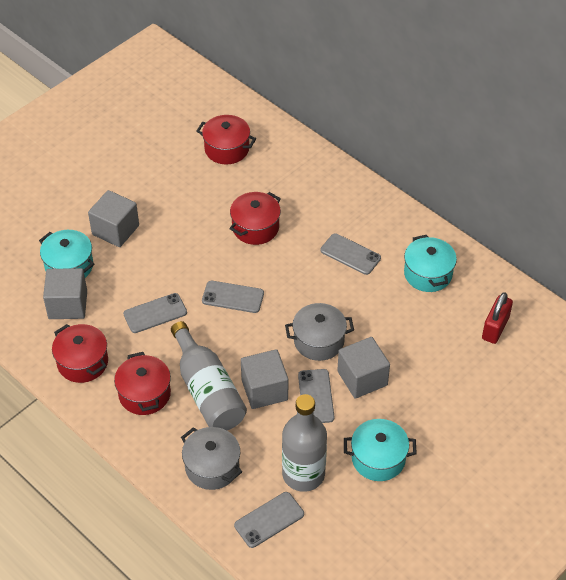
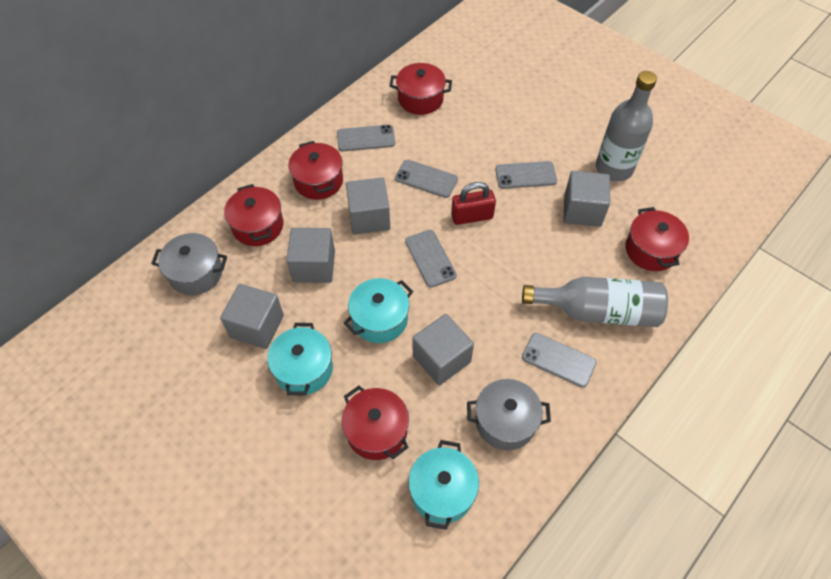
grey cube: 4 -> 5
red pot: 4 -> 5

